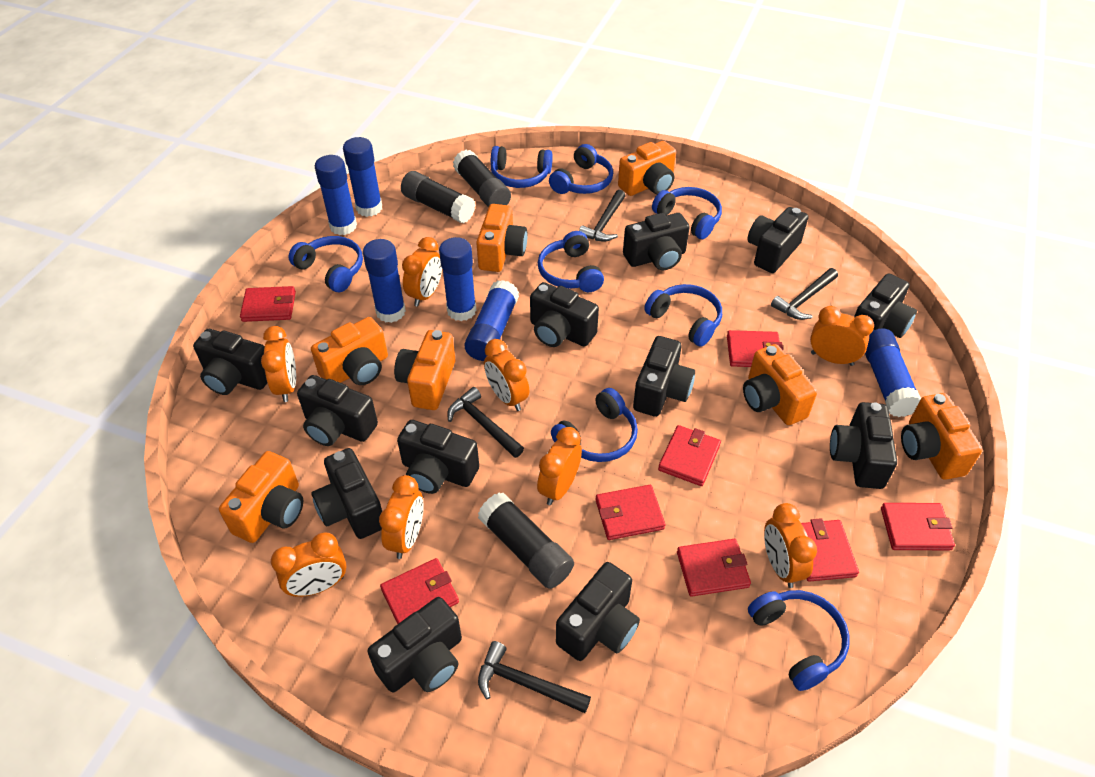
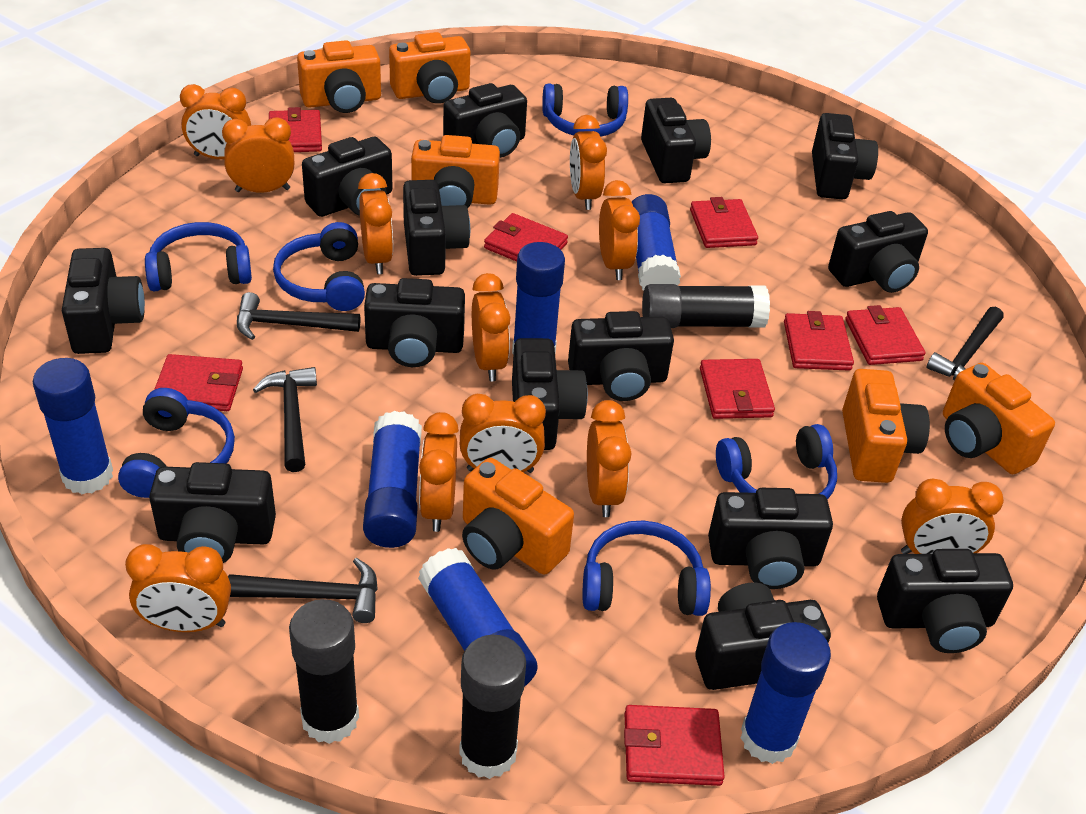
black camera: 12 -> 14
blue headphones: 8 -> 6
orange camera: 7 -> 6
orange clock: 8 -> 11

